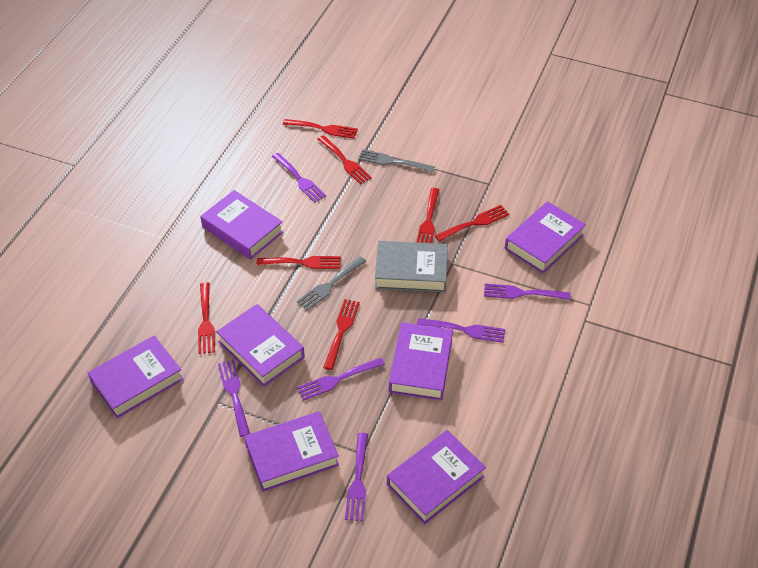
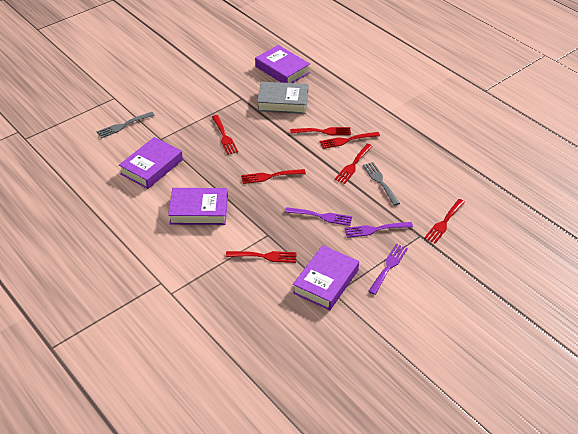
purple book: 7 -> 4
purple fork: 6 -> 3

